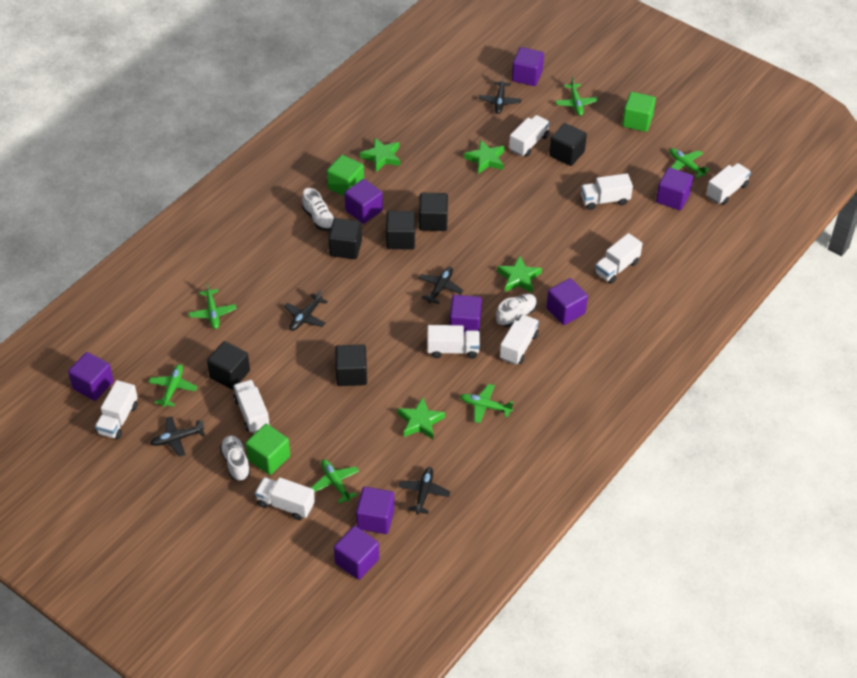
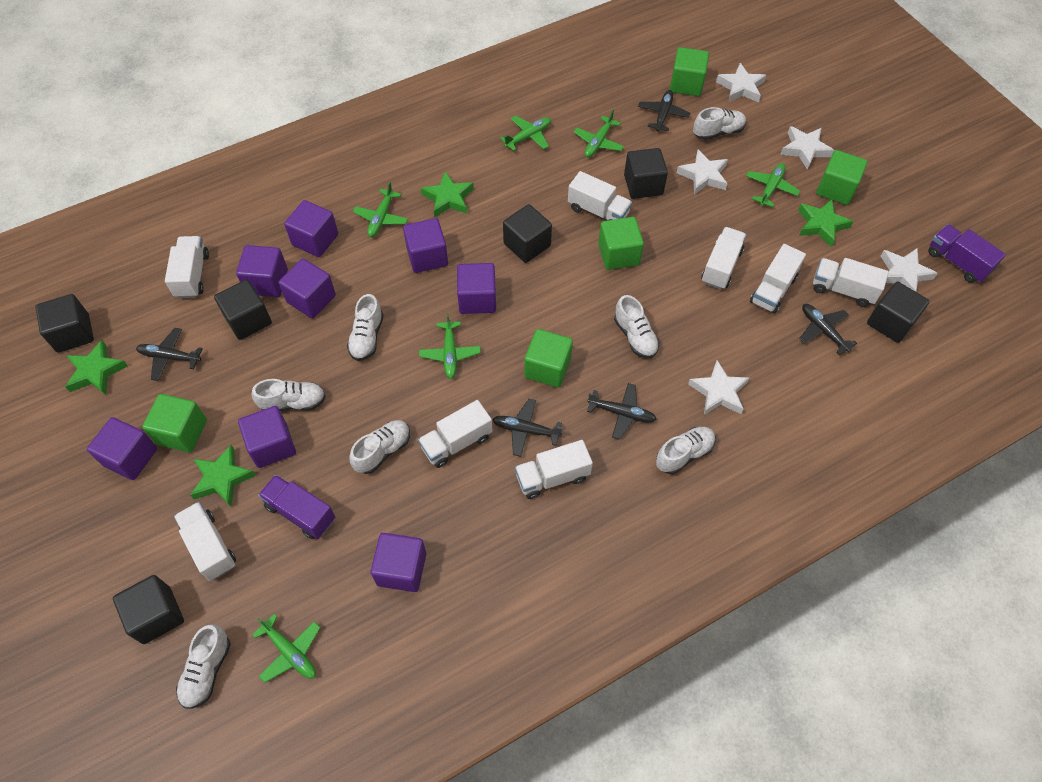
green cube: 3 -> 5
purple truck: 0 -> 2
white shoe: 3 -> 7
white star: 0 -> 5
white truck: 9 -> 8

